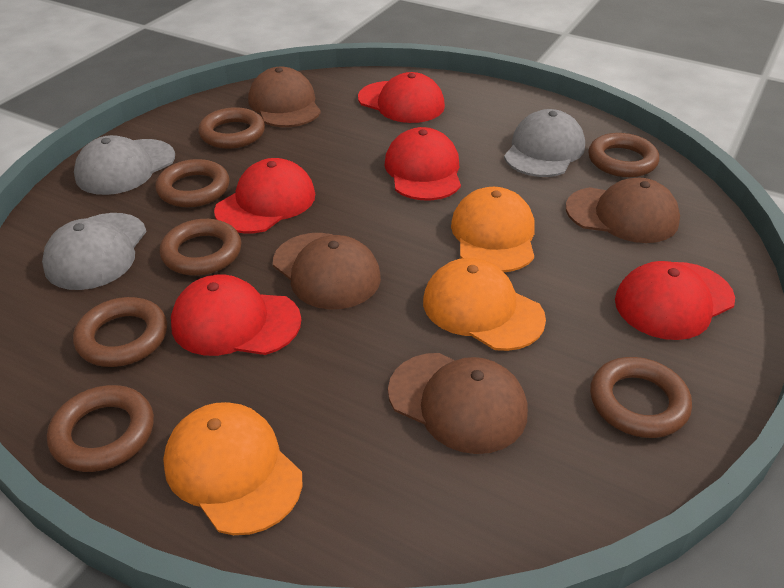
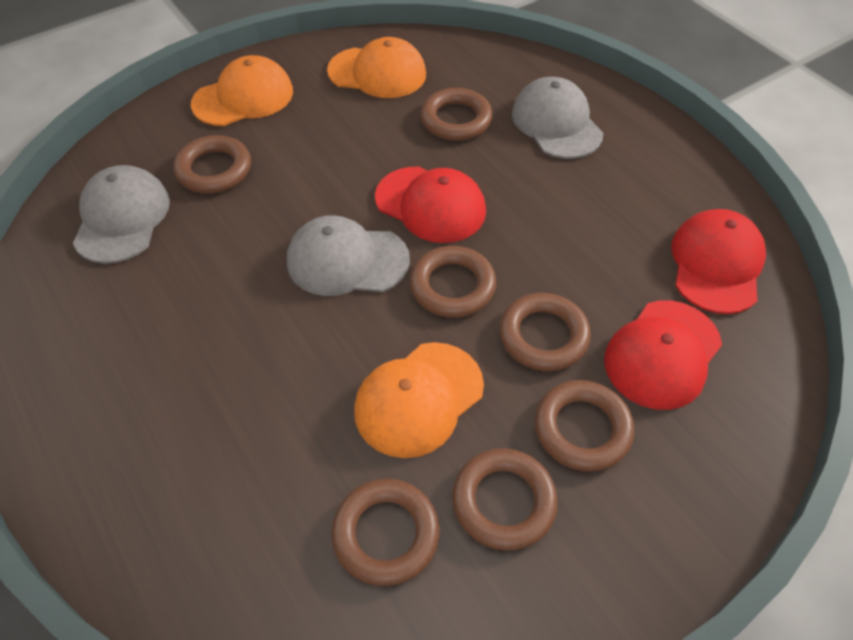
brown cap: 4 -> 0
red cap: 5 -> 3

